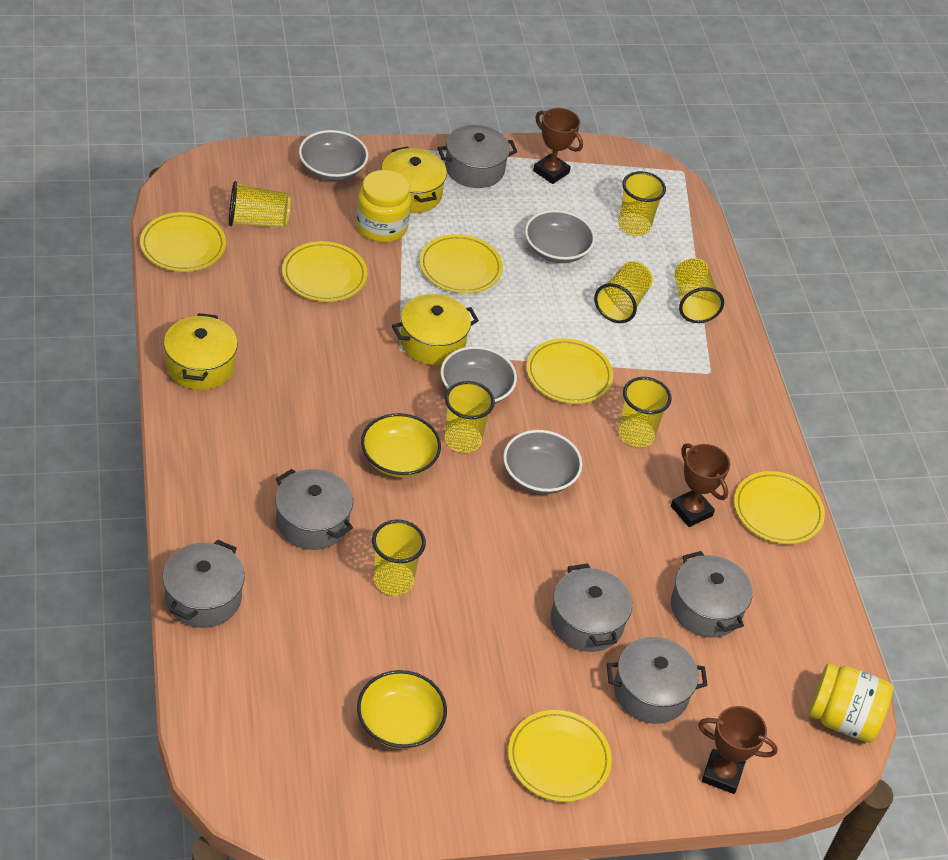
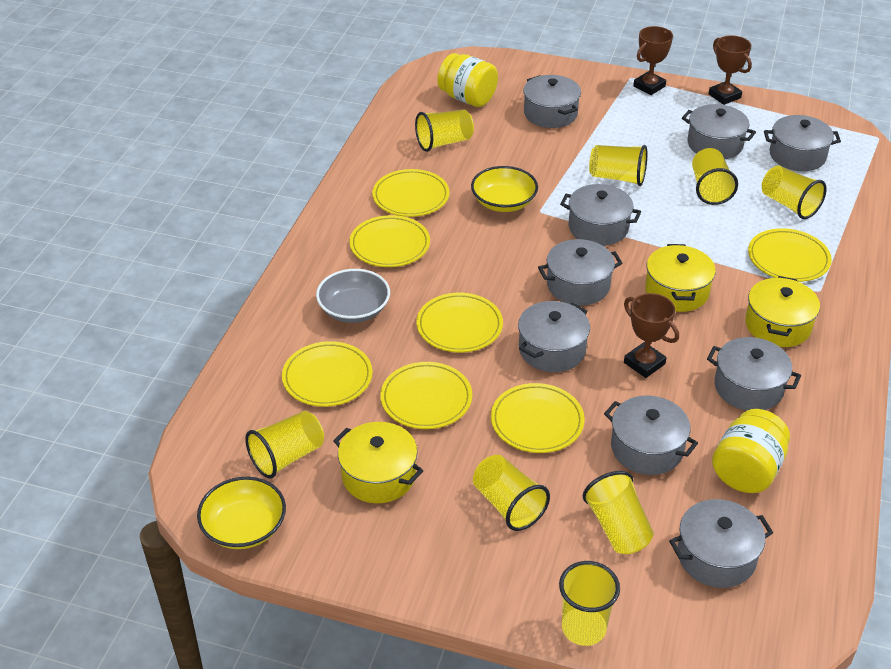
grey bowl: 4 -> 1
grey pot: 6 -> 9
yellow cup: 7 -> 8
yellow plate: 6 -> 7

